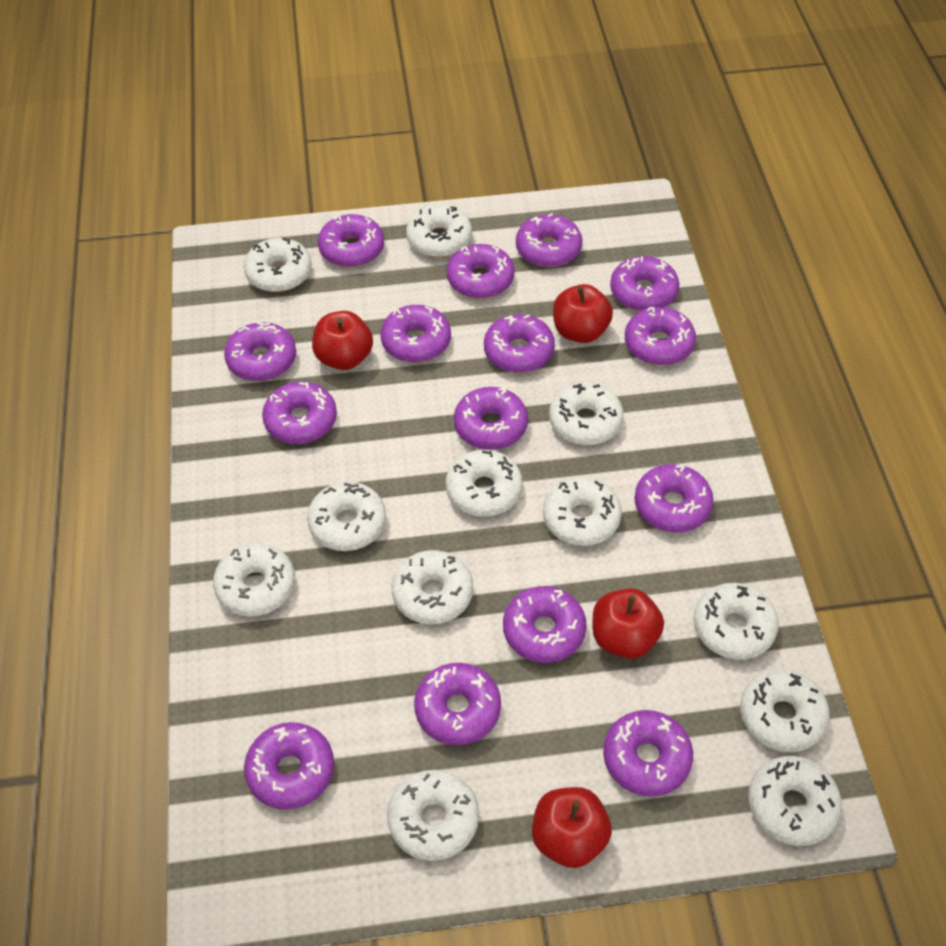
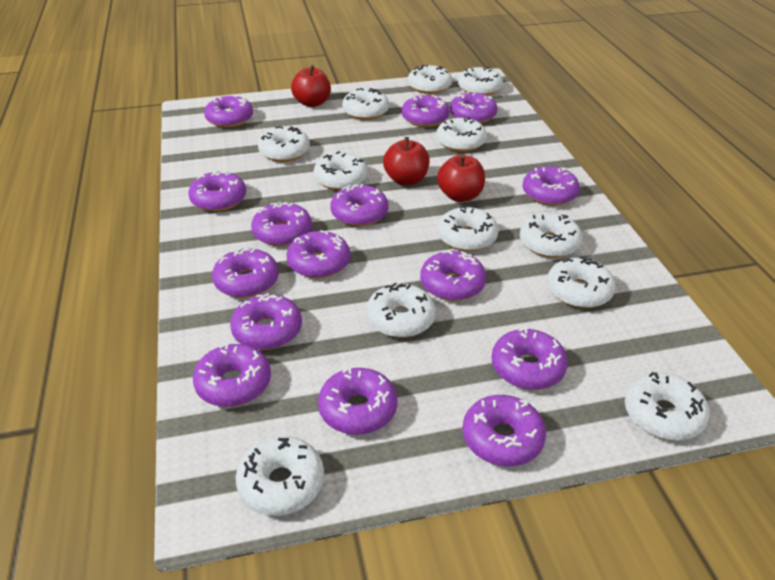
red apple: 4 -> 3

